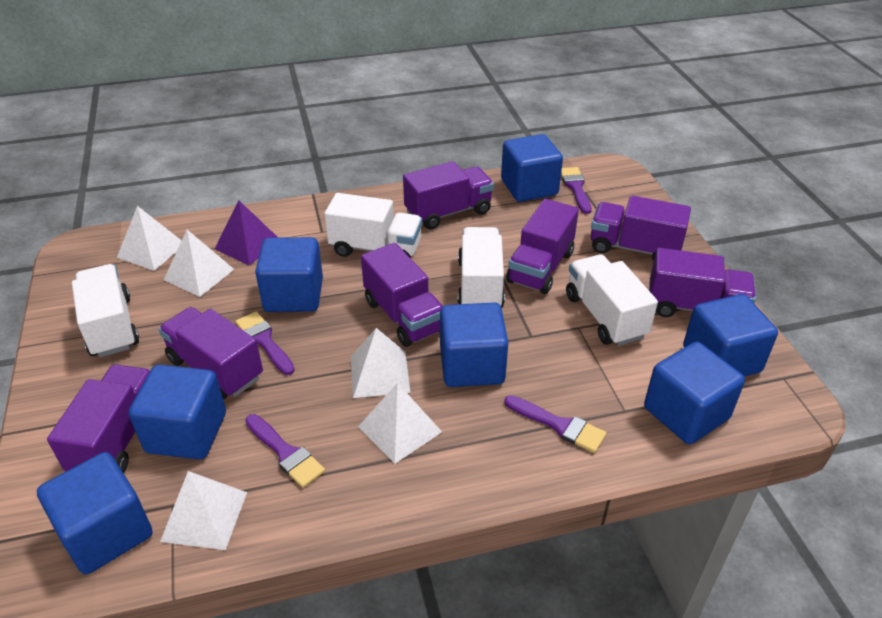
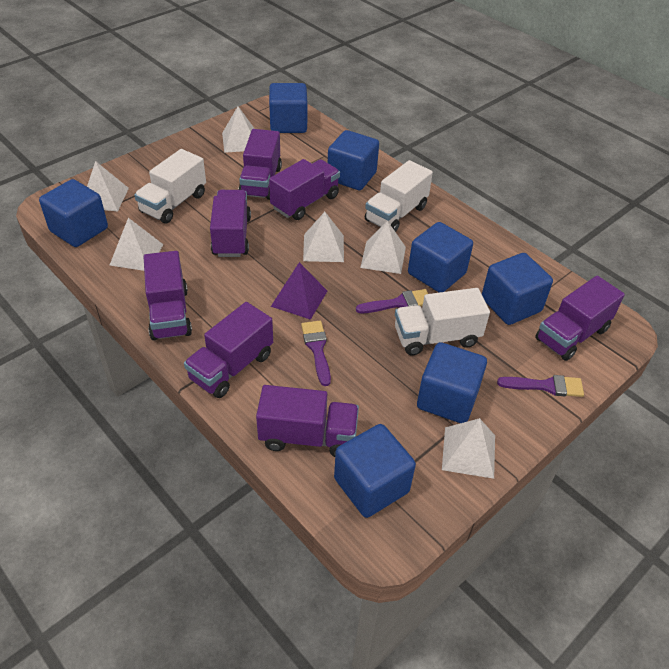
purple brush: 4 -> 3
white pyramid: 5 -> 6
white truck: 4 -> 3

